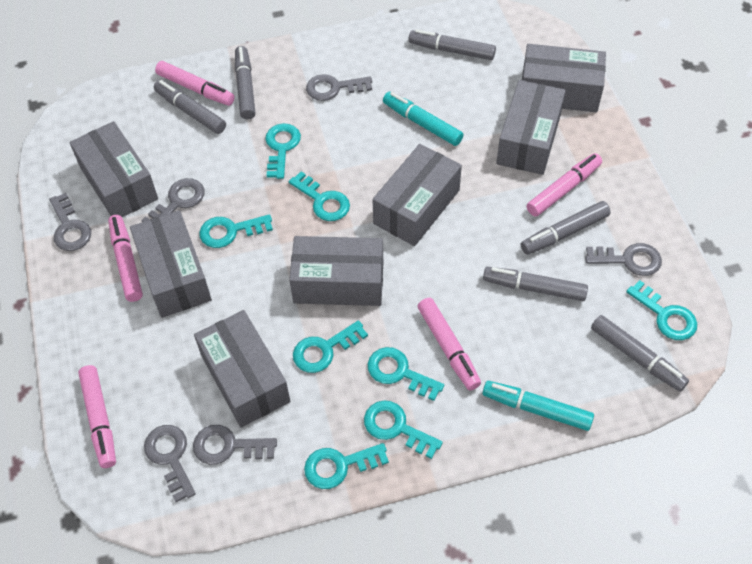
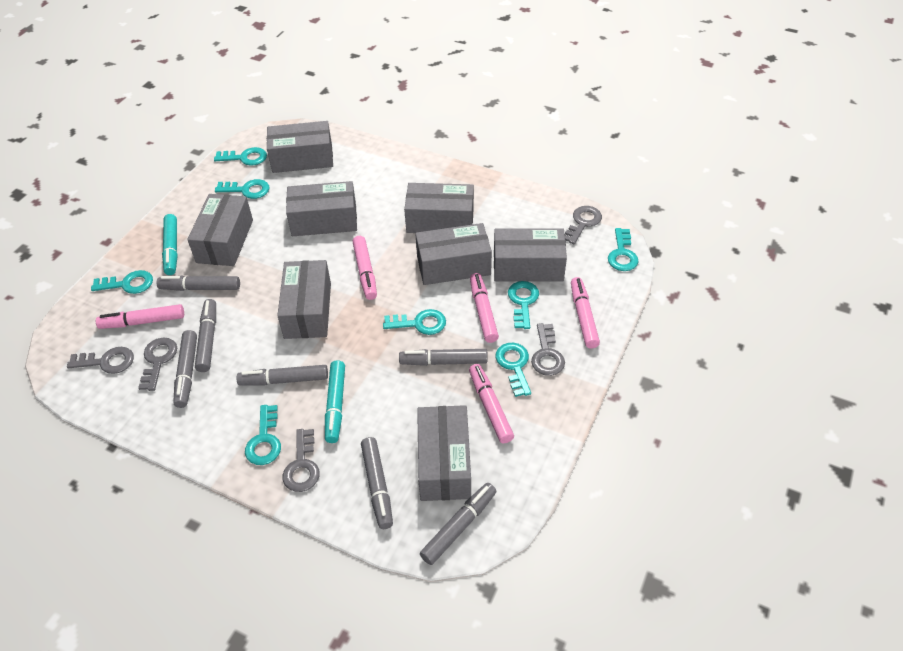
grey box: 7 -> 8
grey key: 6 -> 5
grey marker: 6 -> 7

